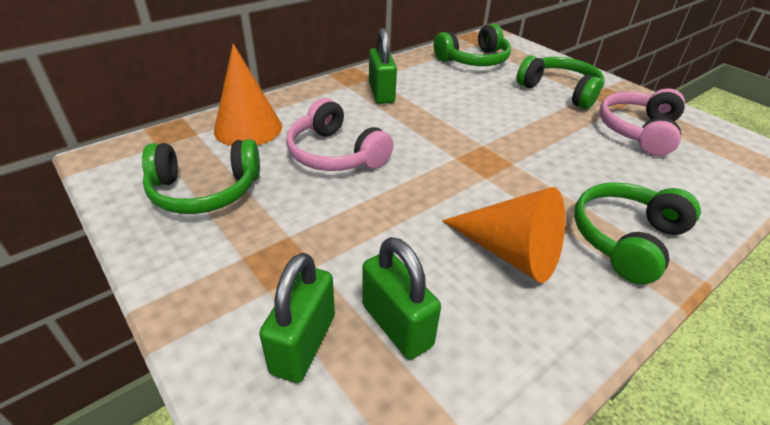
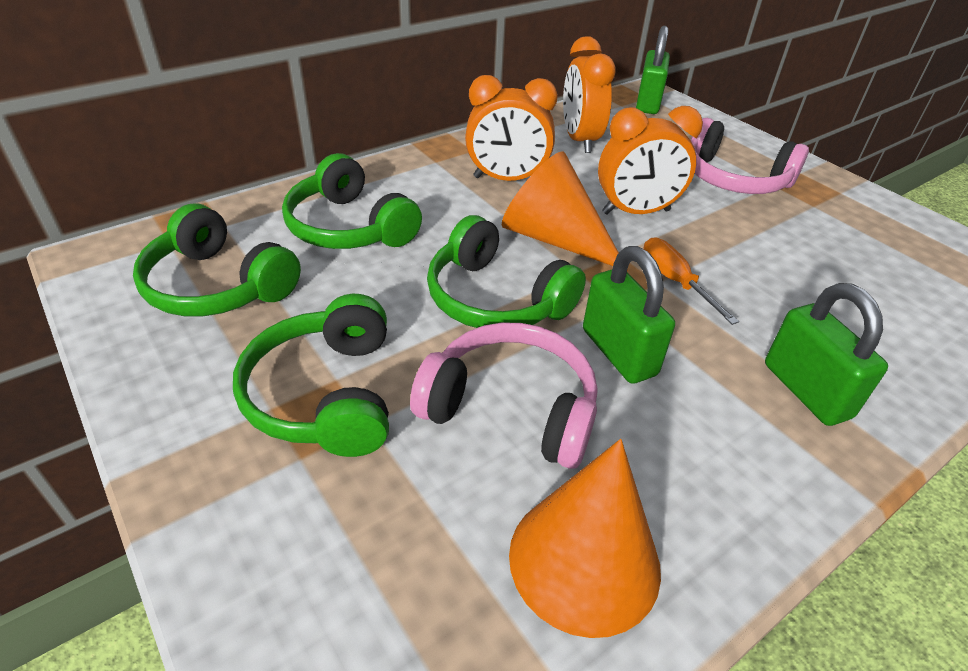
orange clock: 0 -> 3
orange screwdriver: 0 -> 1

